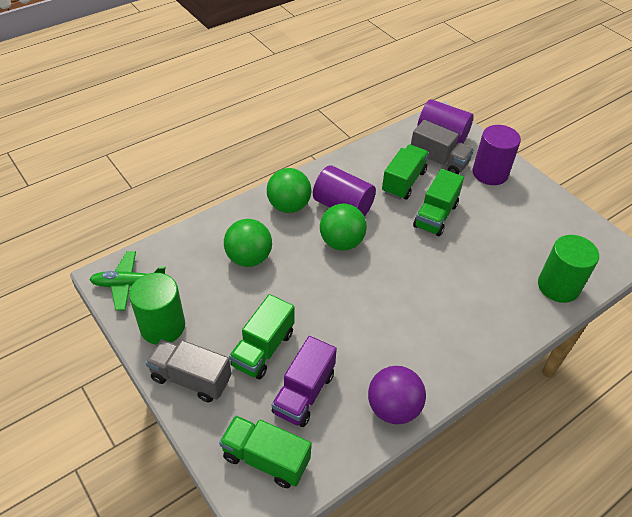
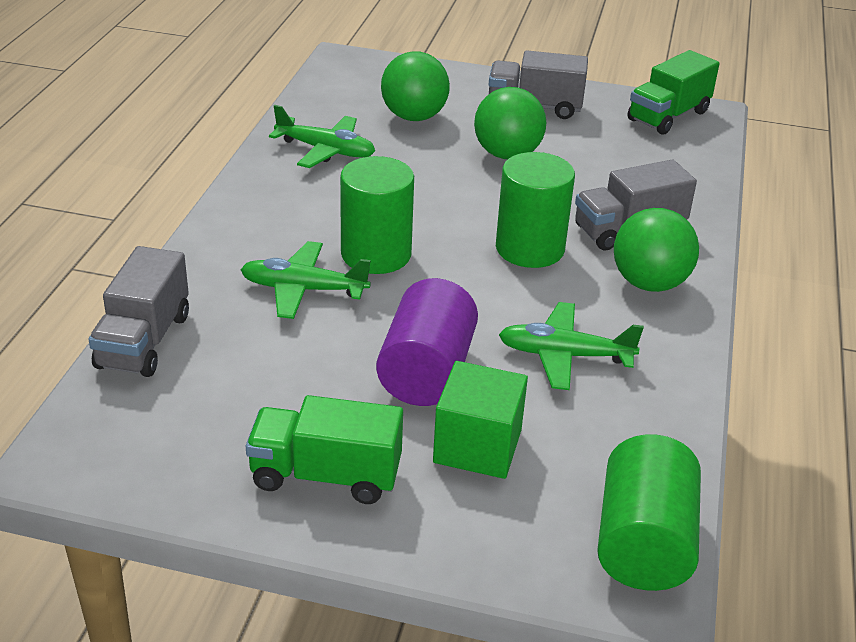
green cube: 0 -> 1
green cylinder: 2 -> 3
green plane: 1 -> 3
green truck: 4 -> 2
grey truck: 2 -> 3
purple ball: 1 -> 0
purple cylinder: 3 -> 1
purple truck: 1 -> 0

